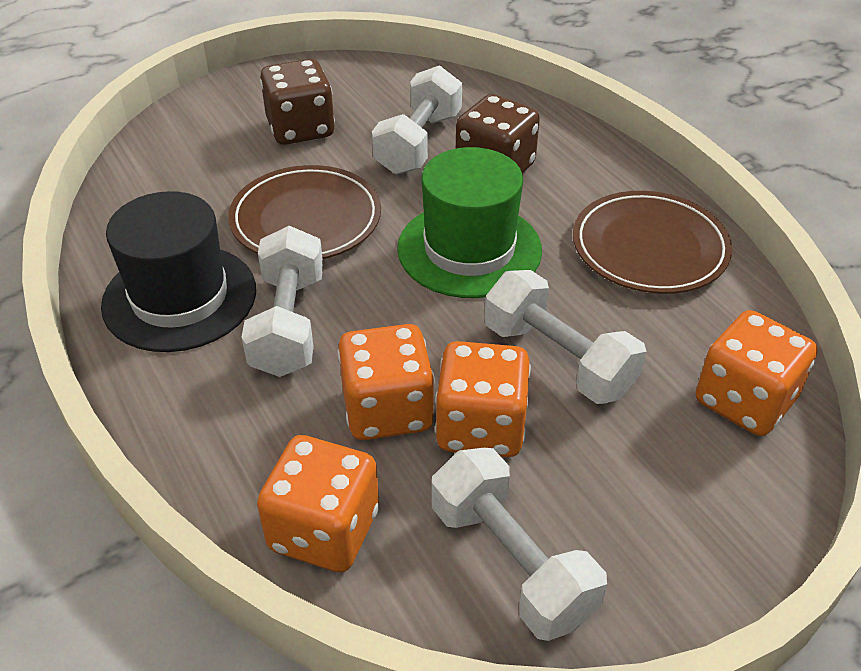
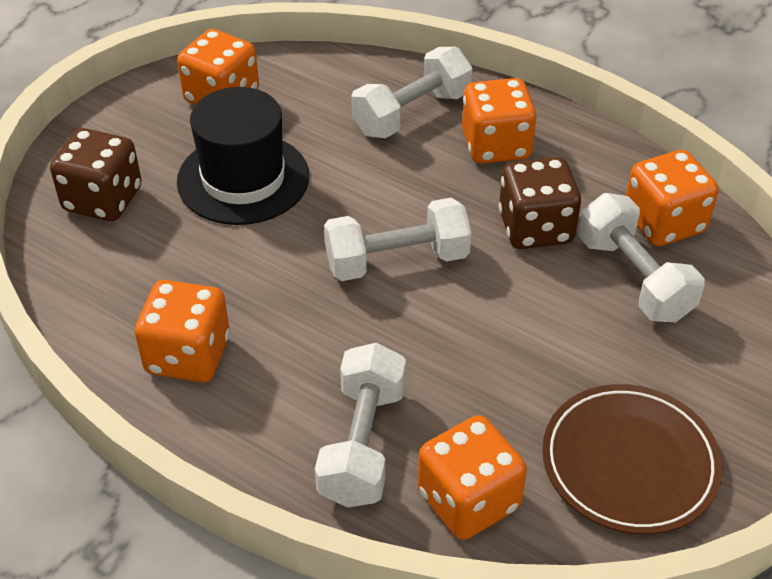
brown plate: 2 -> 1
green hat: 1 -> 0
orange dice: 4 -> 5

